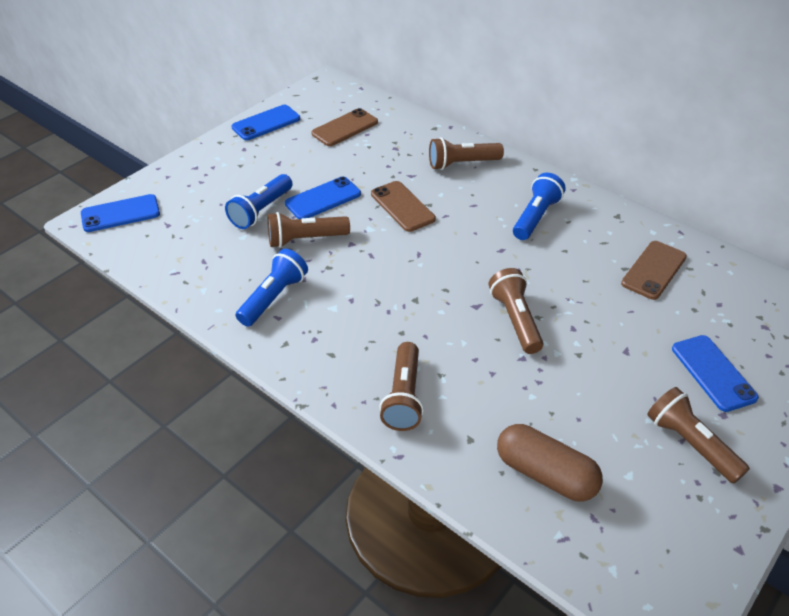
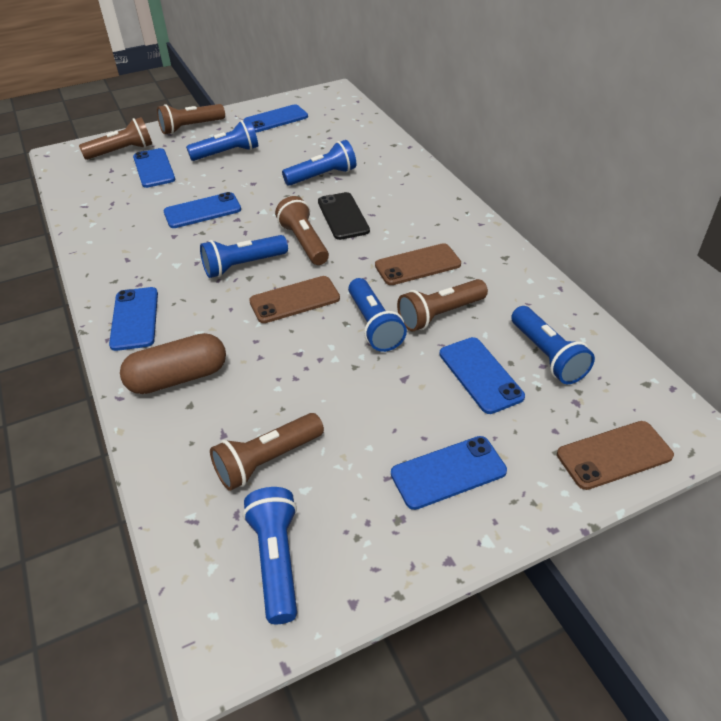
black phone: 0 -> 1
blue flashlight: 3 -> 6
blue phone: 4 -> 6

